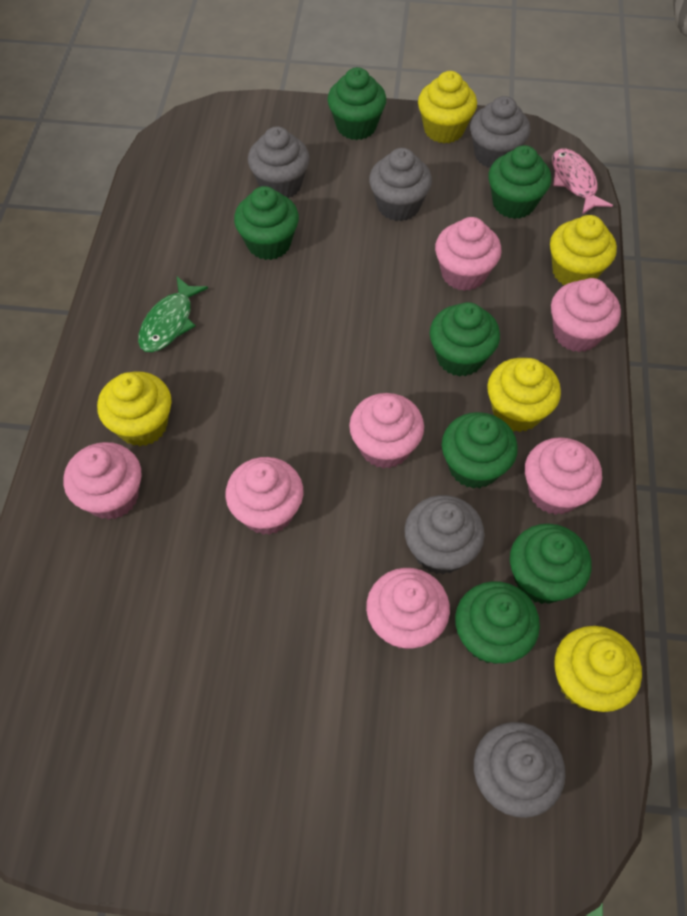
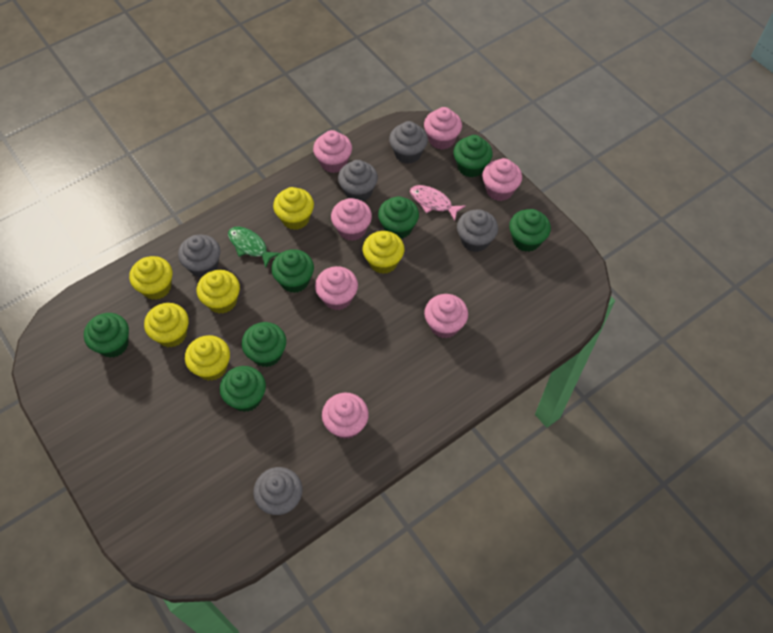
yellow cupcake: 5 -> 6

